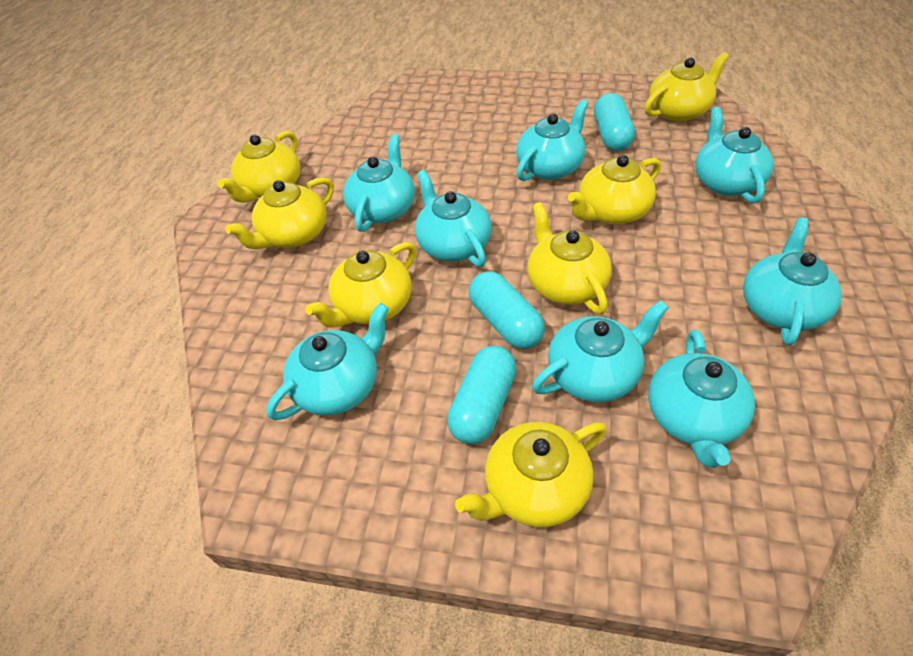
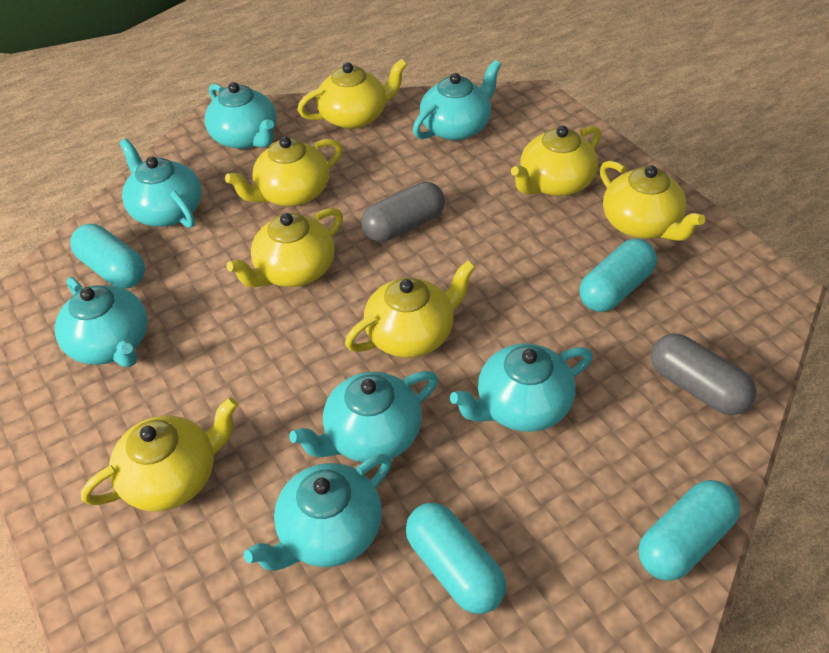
grey capsule: 0 -> 2
turquoise capsule: 3 -> 4
turquoise teapot: 8 -> 7

